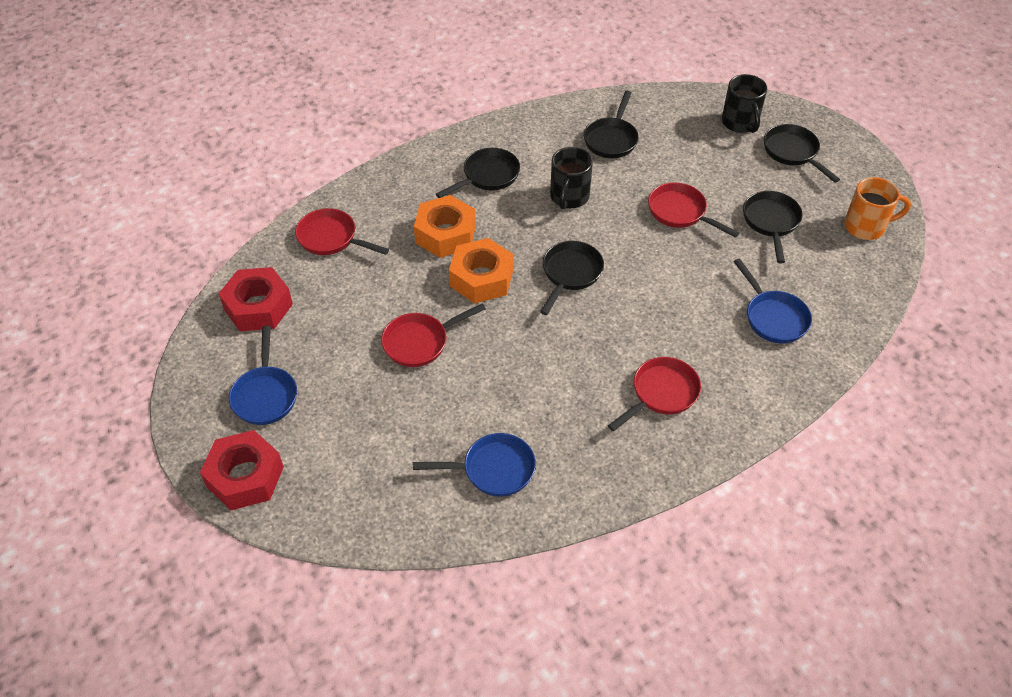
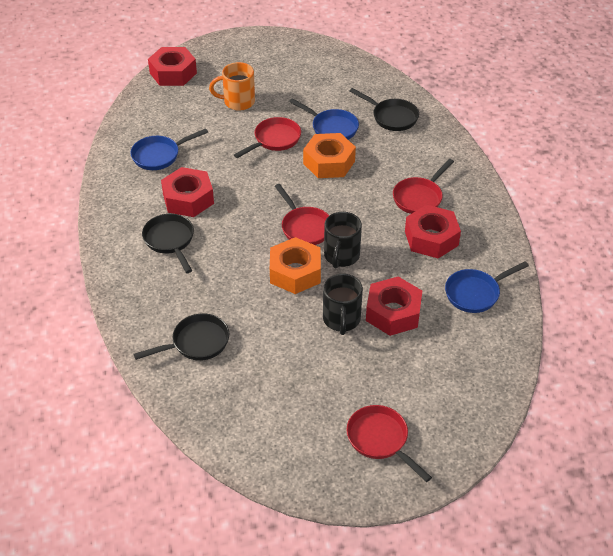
black pan: 5 -> 3
red nut: 2 -> 4

